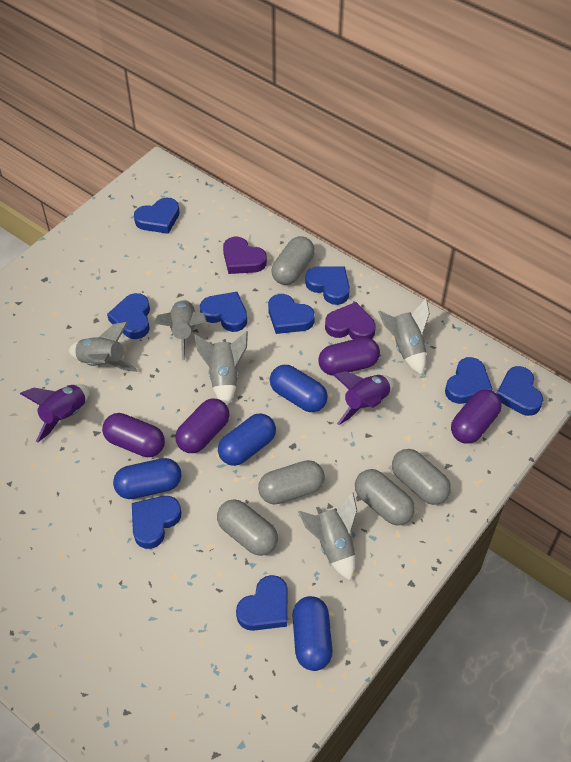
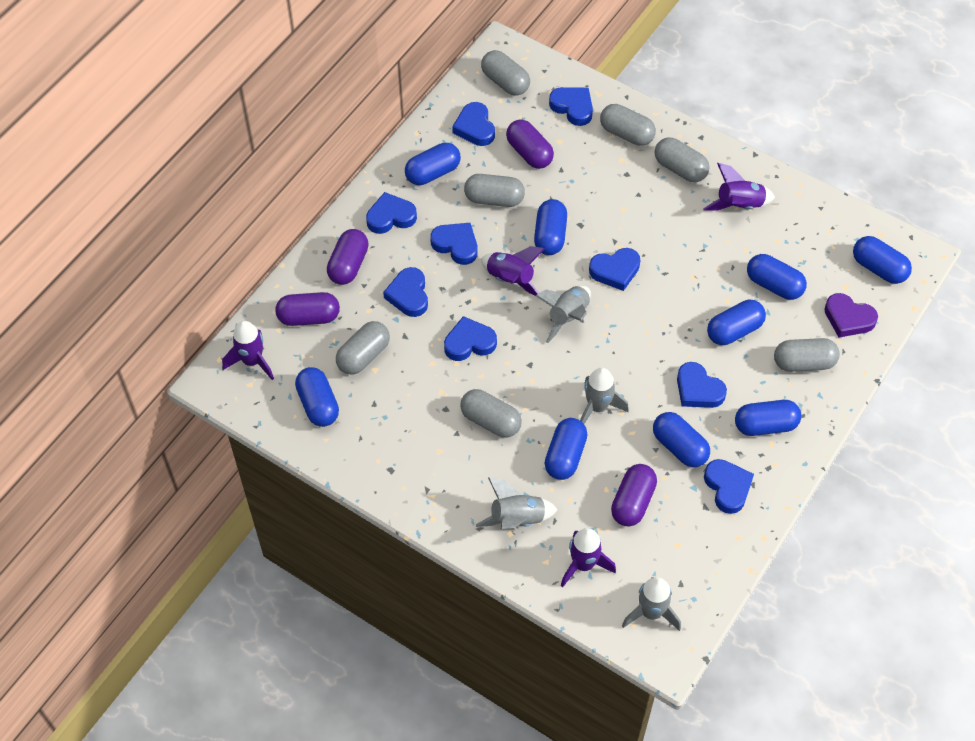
blue capsule: 4 -> 9
grey capsule: 5 -> 7
grey rocket: 5 -> 4
purple heart: 2 -> 1
purple rocket: 2 -> 4

